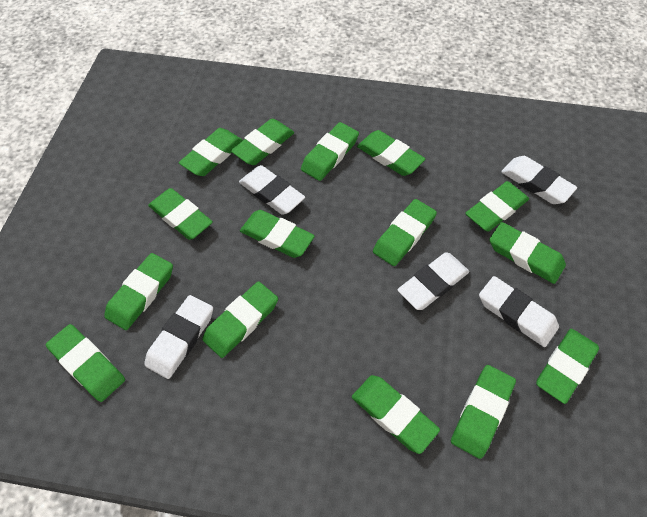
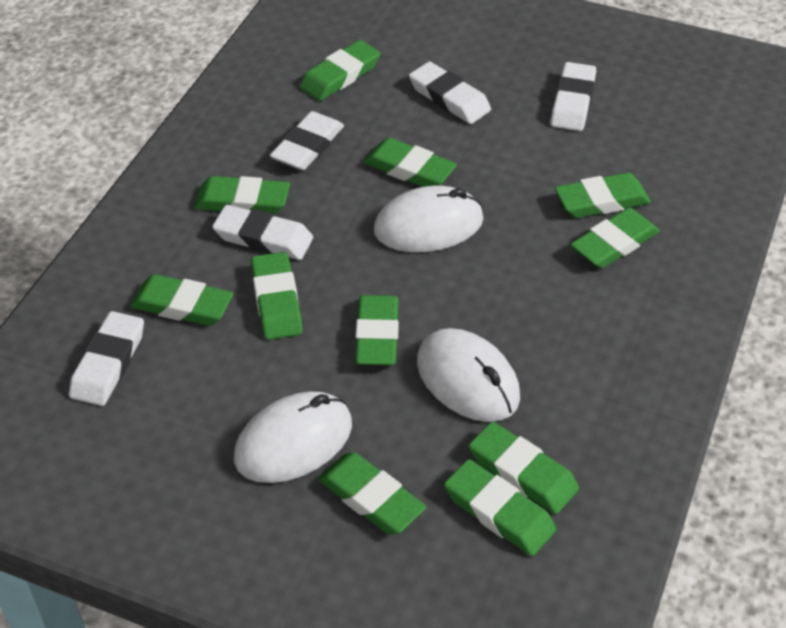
green eraser: 15 -> 11
white mouse: 0 -> 3

